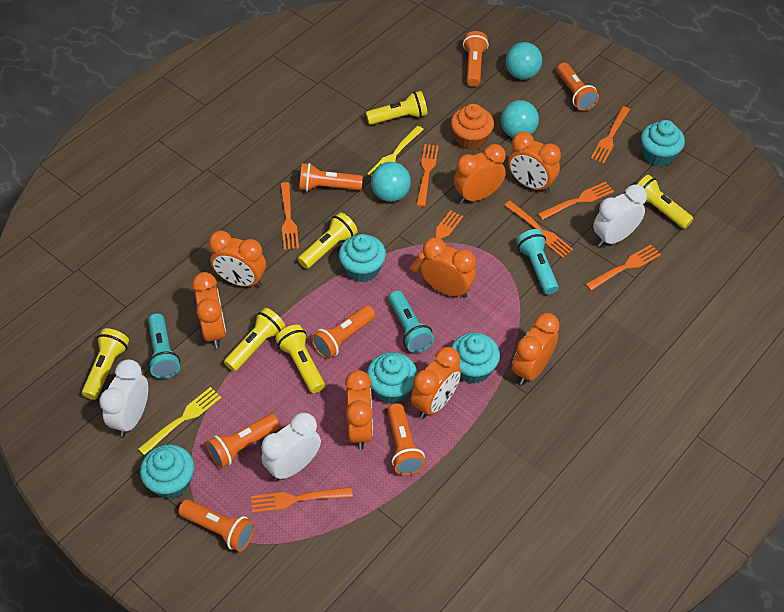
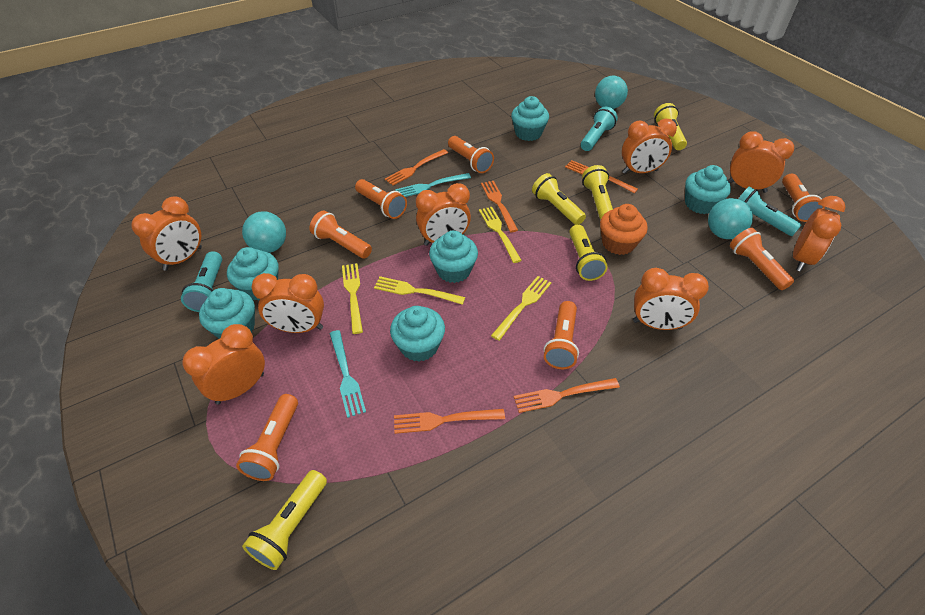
orange fork: 8 -> 5
turquoise cupcake: 5 -> 6
turquoise fork: 0 -> 2
white clock: 3 -> 0
yellow flashlight: 6 -> 5
yellow fork: 2 -> 4

